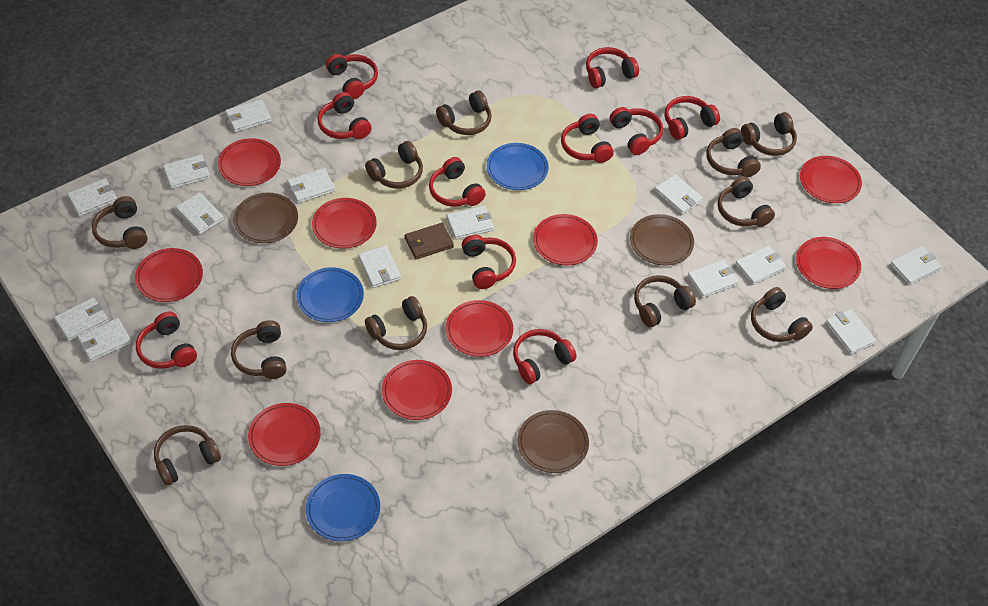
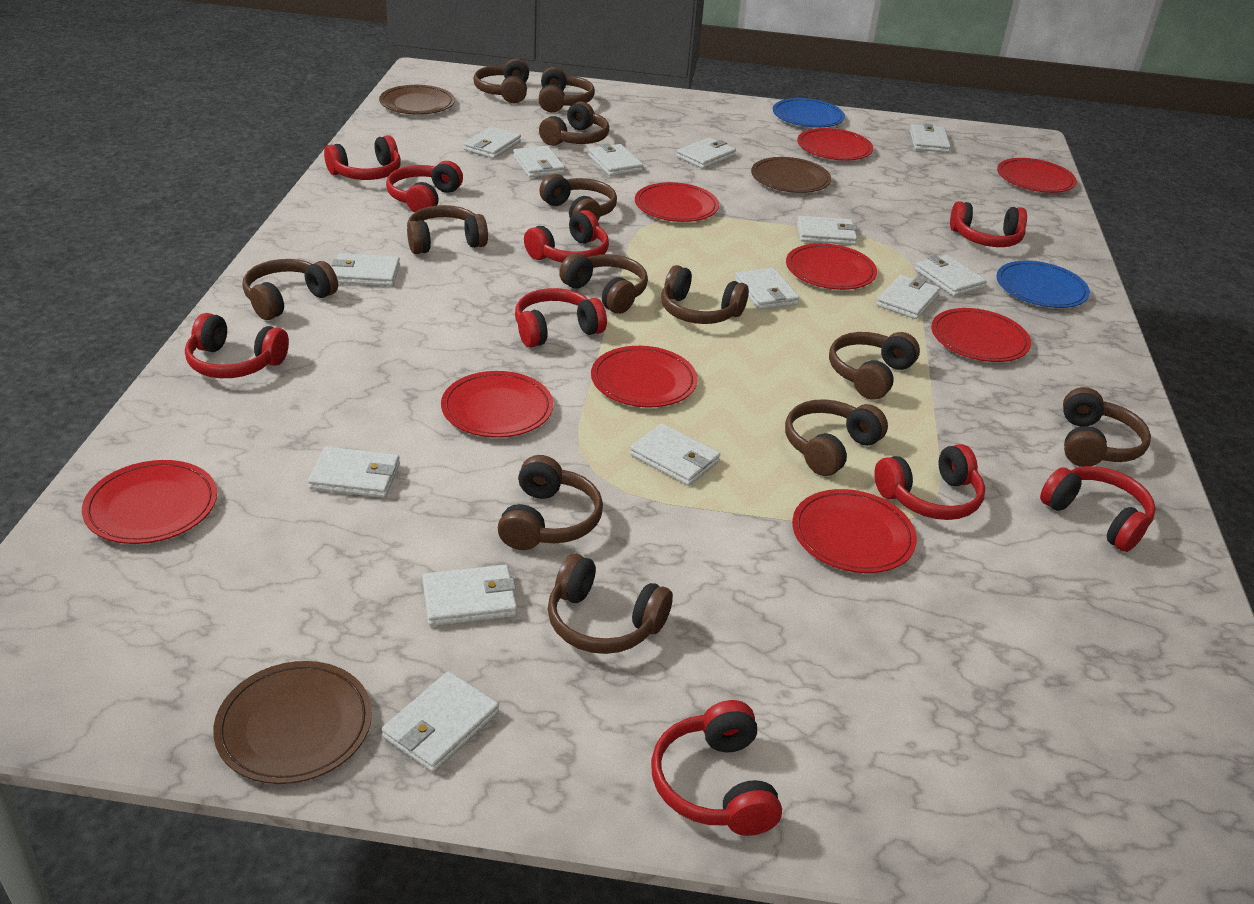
blue plate: 3 -> 2
brown headphones: 11 -> 13
brown wallet: 1 -> 0
red headphones: 10 -> 9

